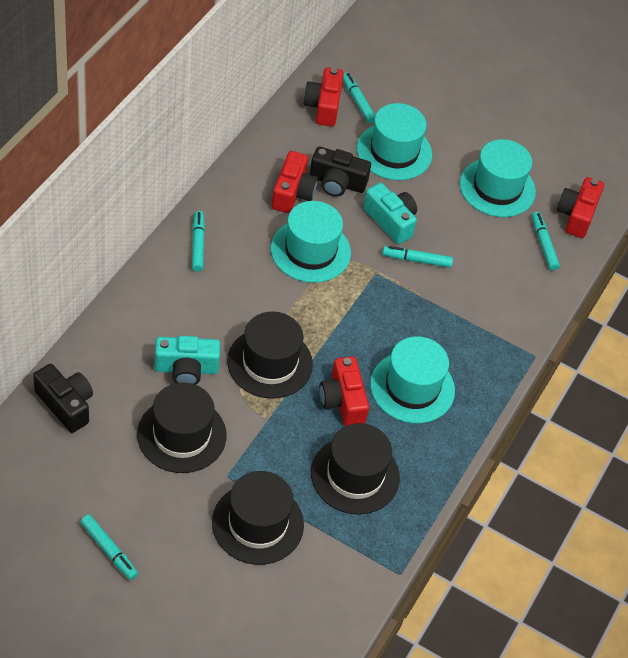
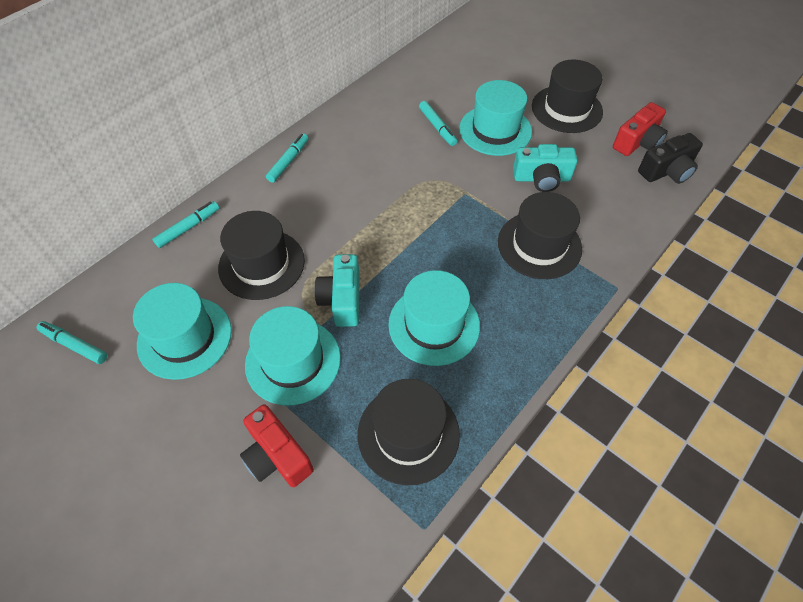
black camera: 2 -> 1
red camera: 4 -> 2
turquoise marker: 5 -> 4

